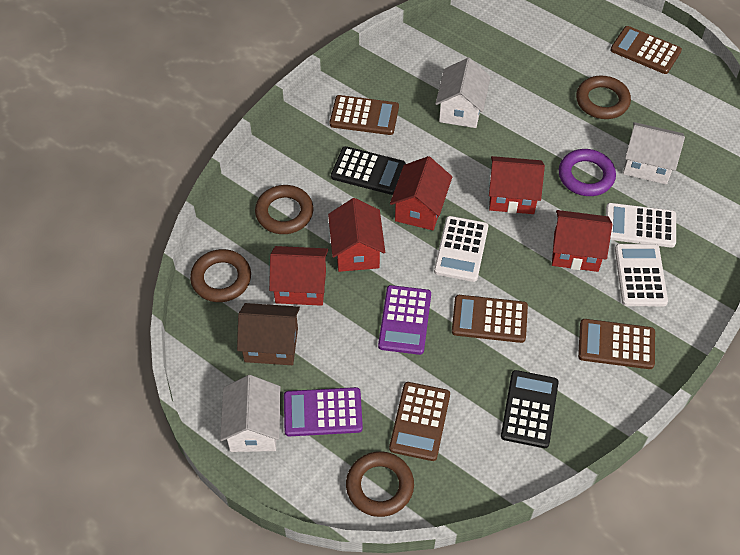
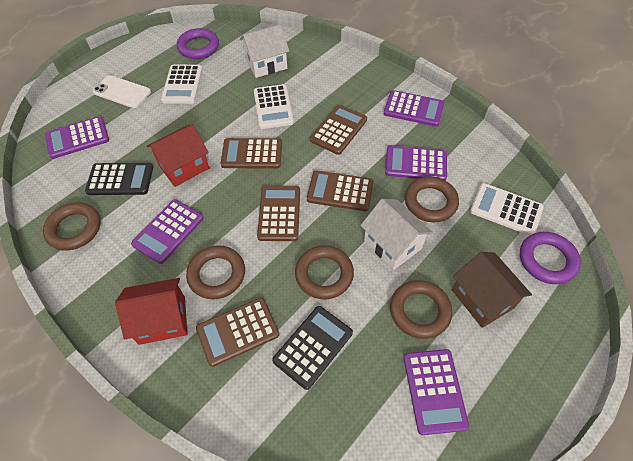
brown ring: 4 -> 5
purple calculator: 2 -> 5
purple ring: 1 -> 2
red house: 5 -> 2
white house: 3 -> 2
white phone: 0 -> 1

